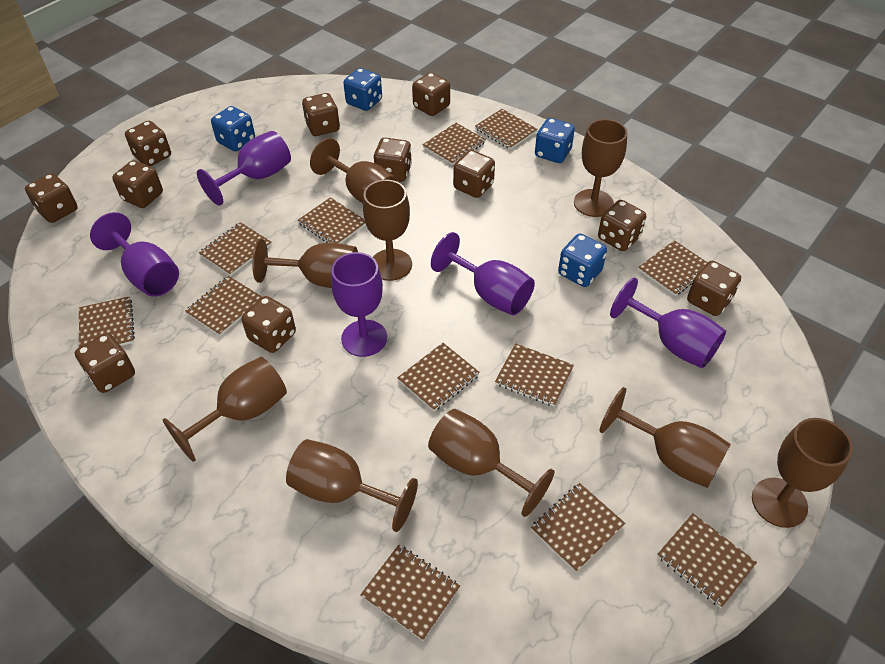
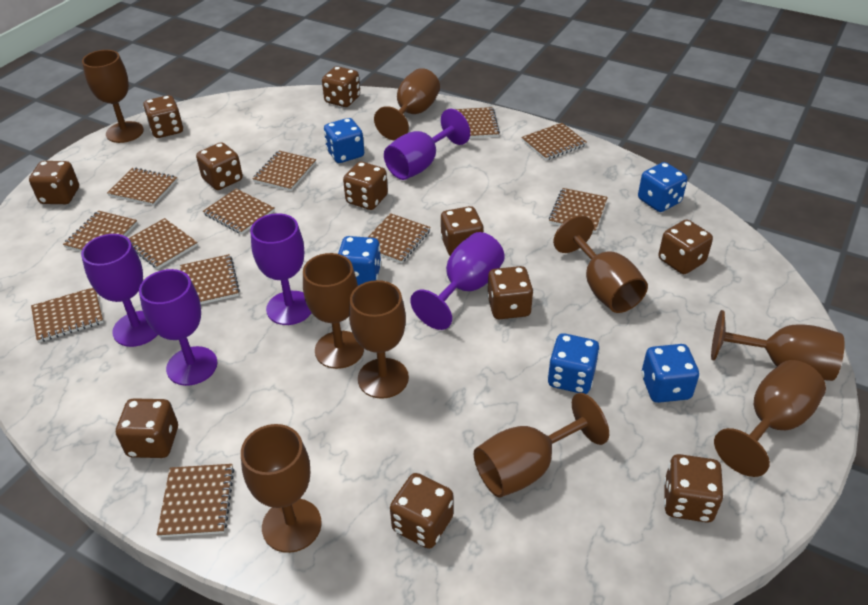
blue dice: 4 -> 5

